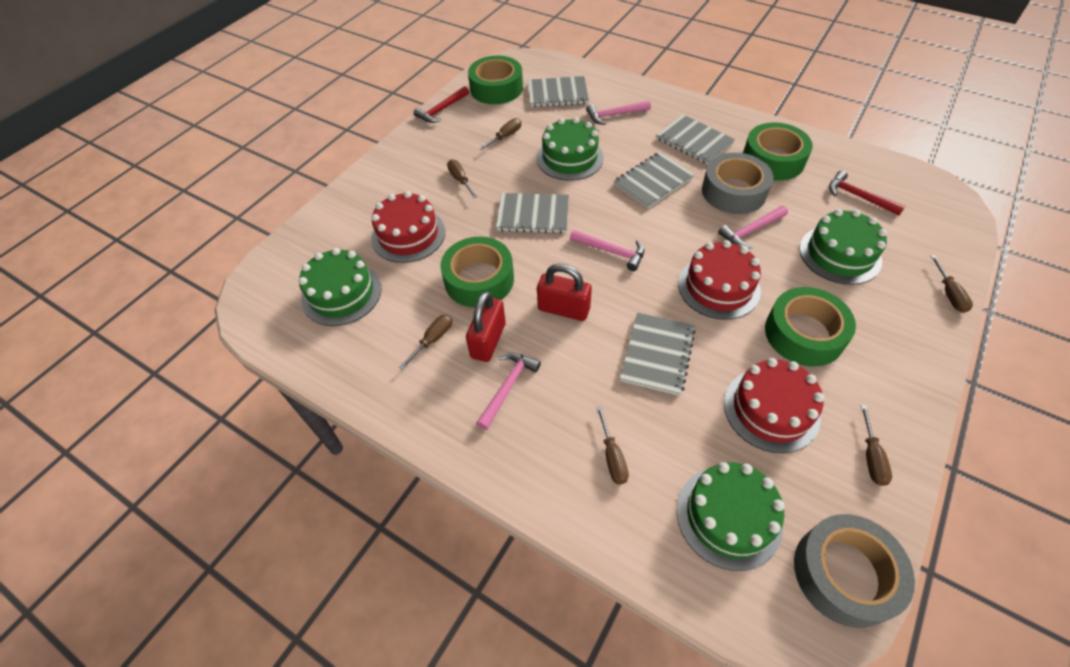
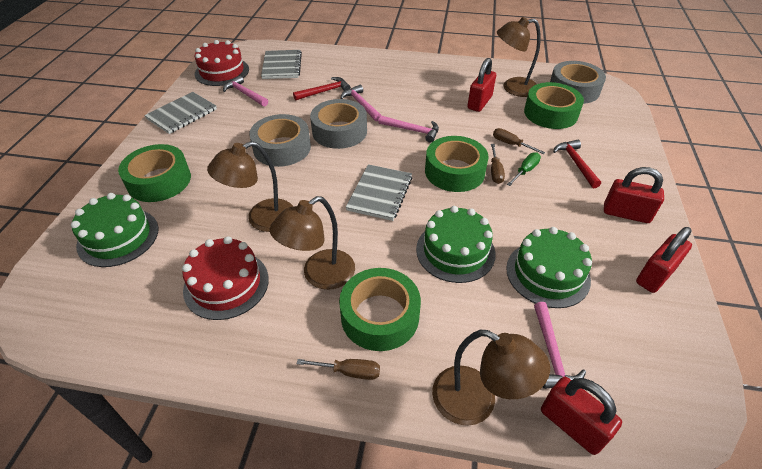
brown lamp: 0 -> 4
brown screwdriver: 6 -> 3
green cake: 4 -> 3
green screwdriver: 0 -> 1
grey notebook: 5 -> 3
grey tape: 2 -> 3
red cake: 3 -> 2
red padlock: 2 -> 4

